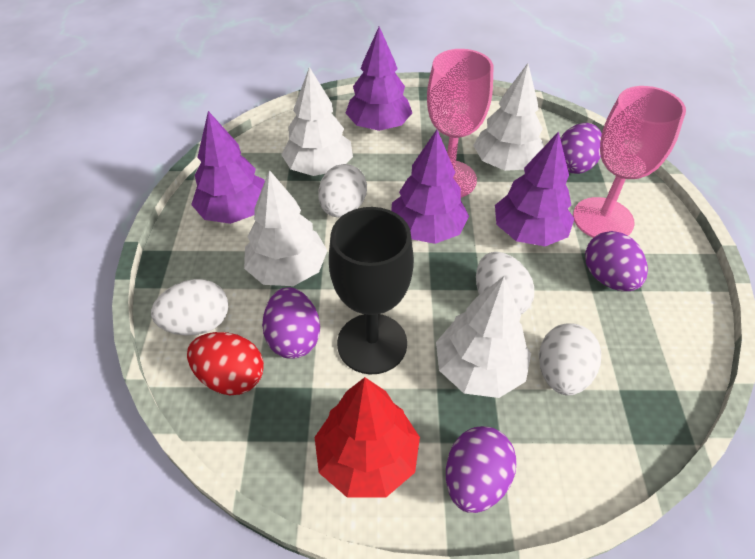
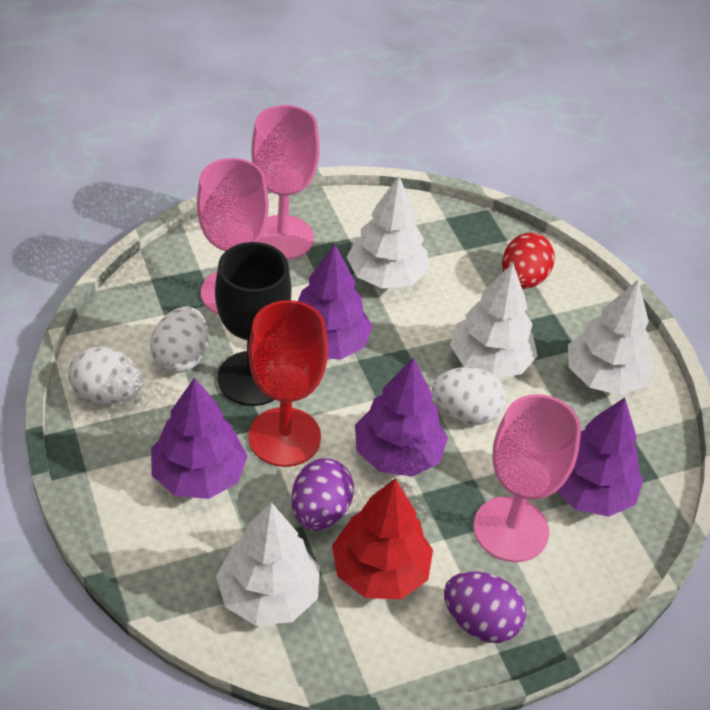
pink goblet: 2 -> 3
purple egg: 4 -> 2
red goblet: 0 -> 1
white egg: 4 -> 3

